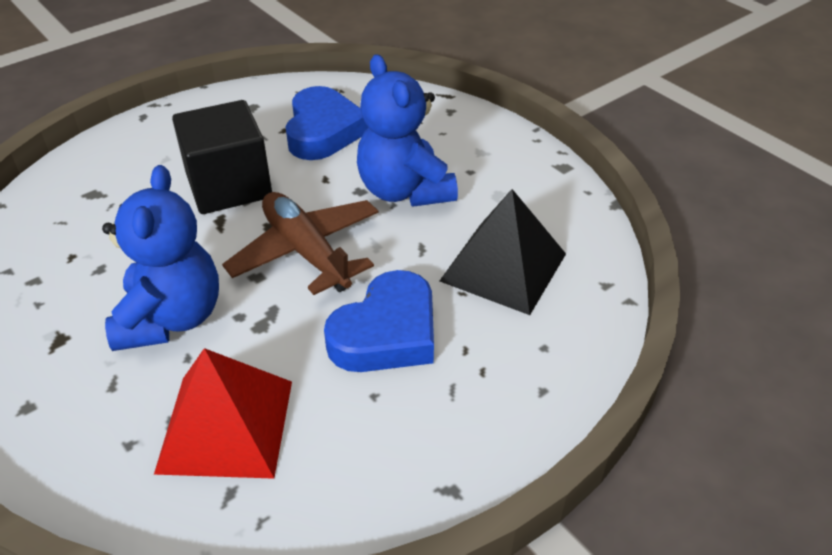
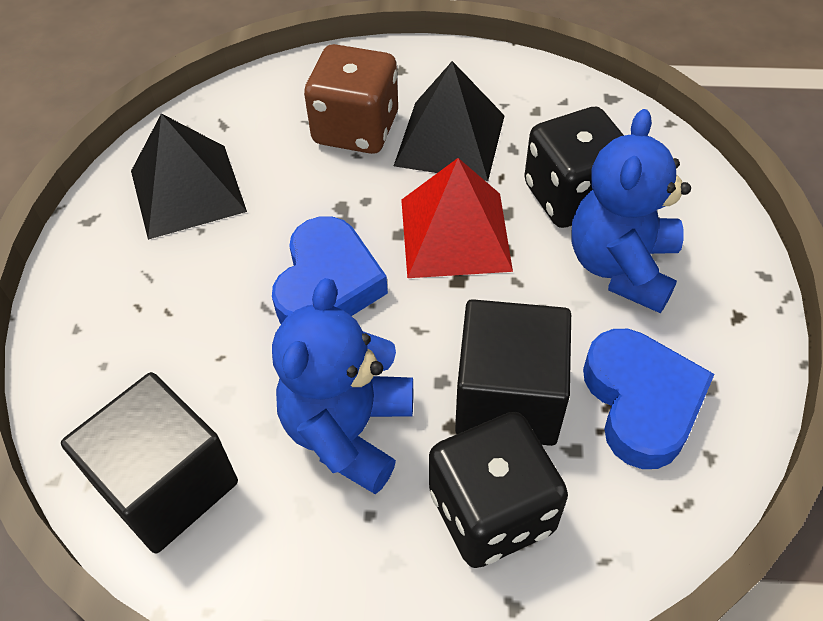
black cube: 1 -> 2
black dice: 0 -> 2
black pyramid: 1 -> 2
brown dice: 0 -> 1
brown plane: 1 -> 0

